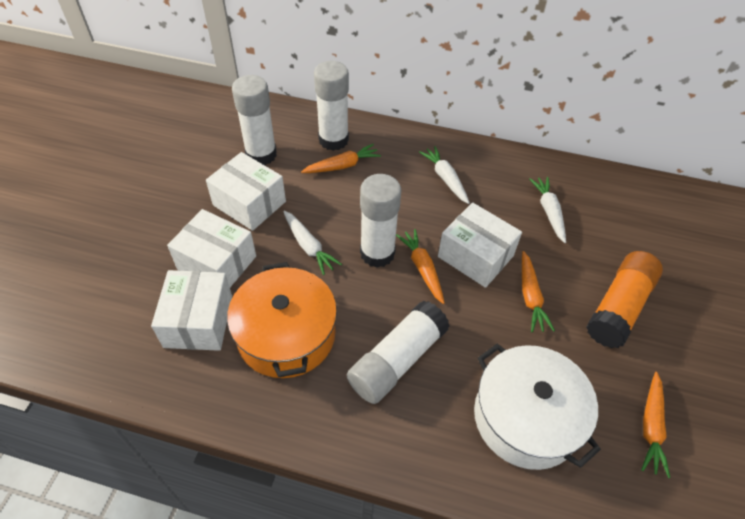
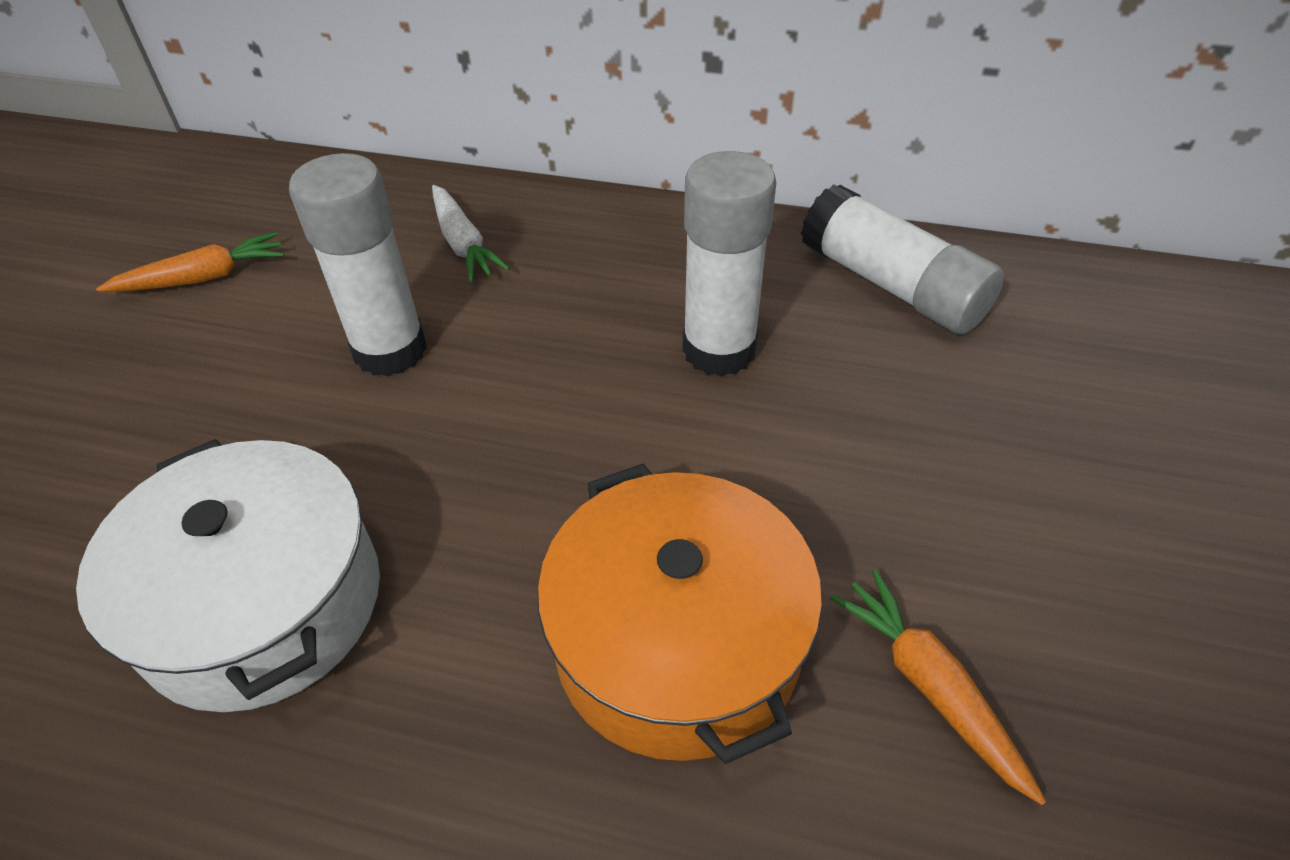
orange carrot: 4 -> 2
orange glue stick: 1 -> 0
white box: 4 -> 0
white carrot: 3 -> 1
white glue stick: 4 -> 3

